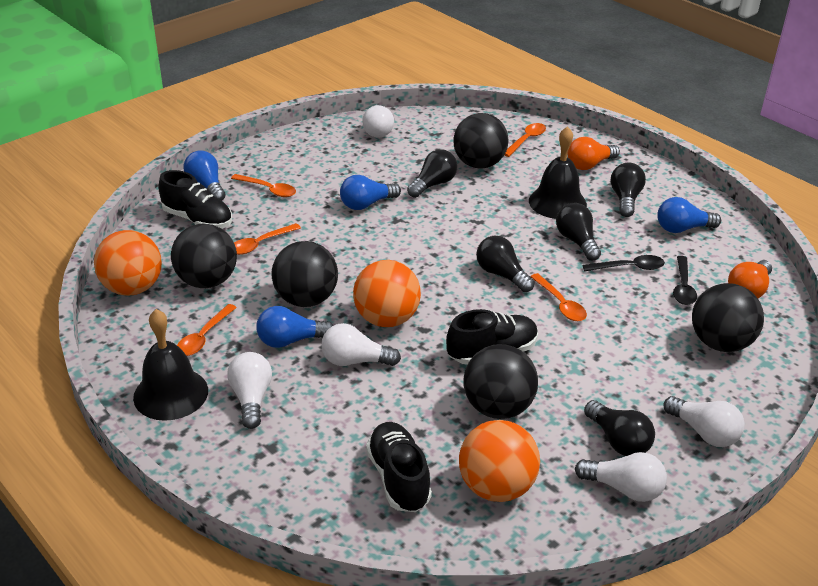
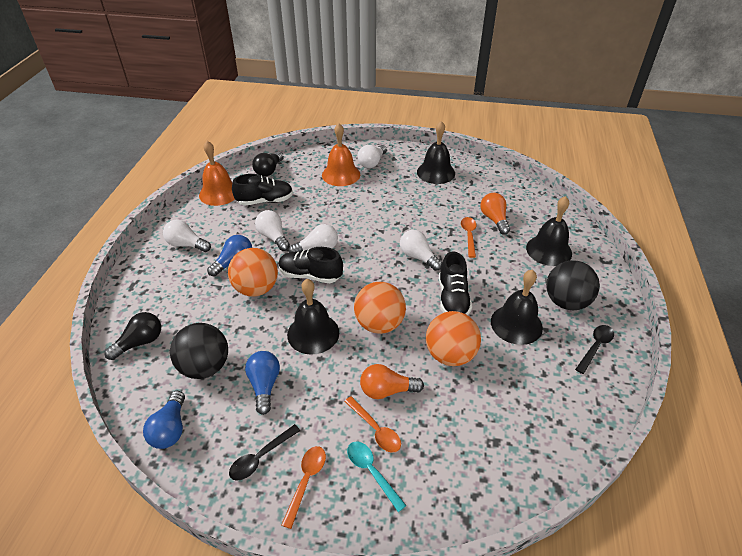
black ball: 5 -> 2
black bell: 2 -> 4
black light bulb: 5 -> 2
blue light bulb: 4 -> 3
orange bell: 0 -> 2
orange spoon: 5 -> 3
turquoise spoon: 0 -> 1

